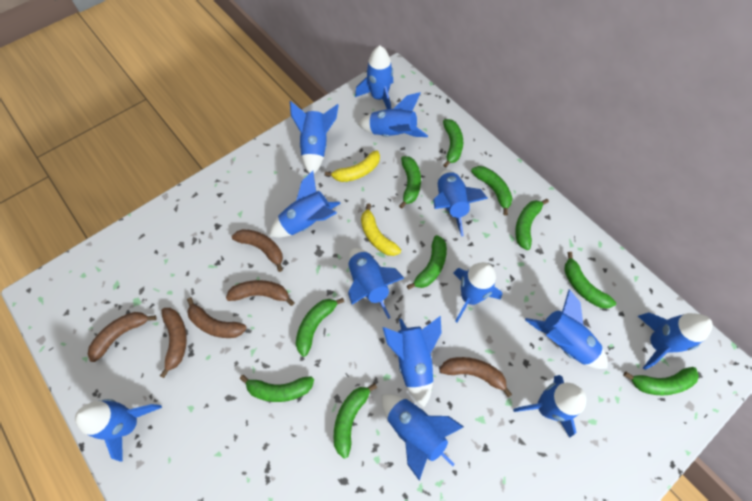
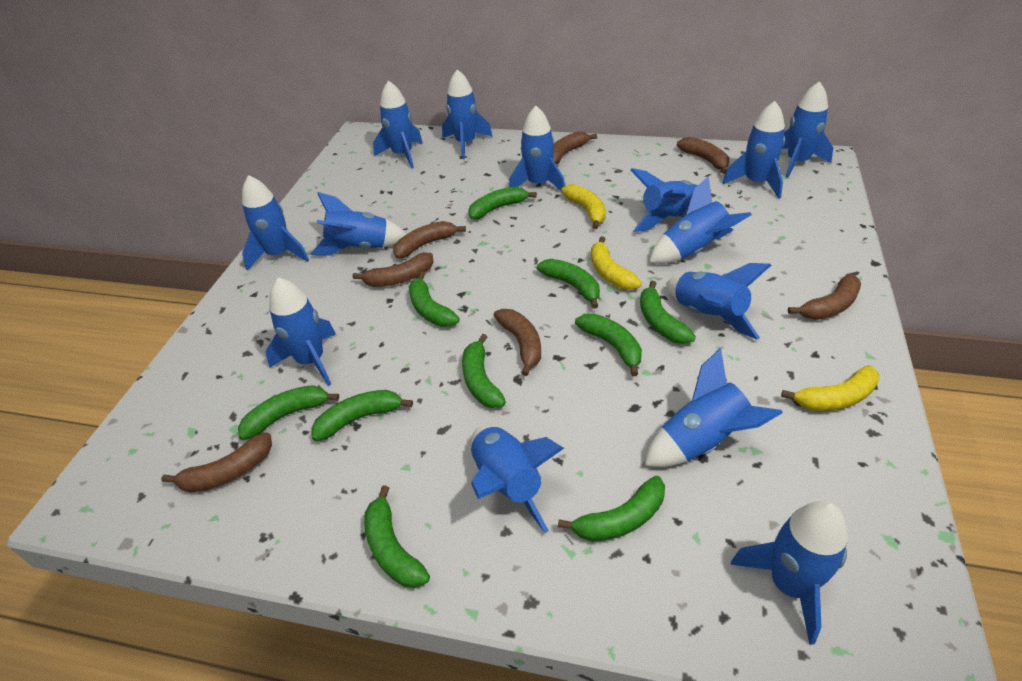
blue rocket: 13 -> 14
brown banana: 6 -> 7
yellow banana: 2 -> 3

